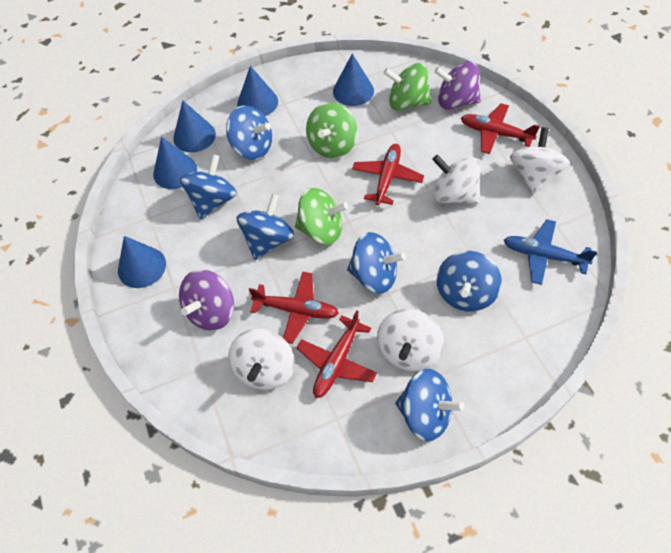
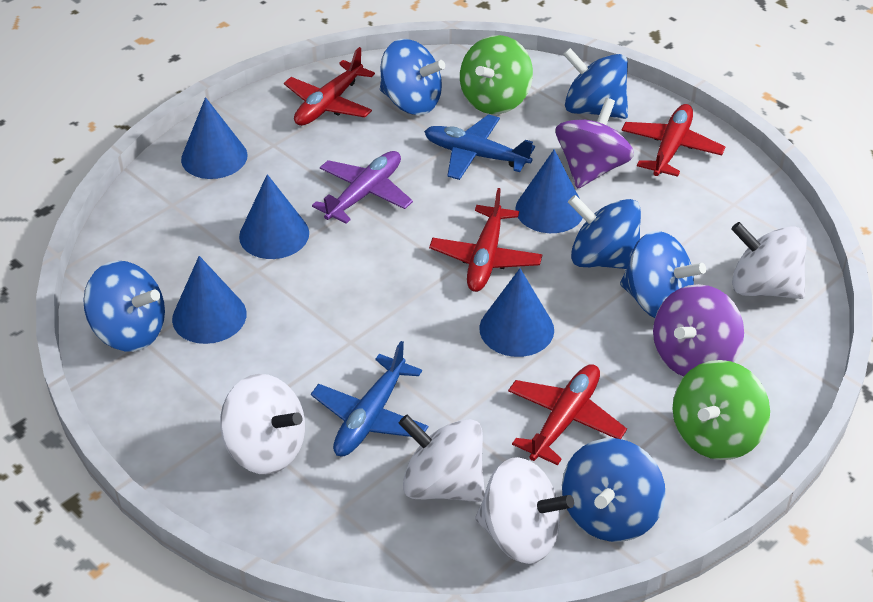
blue plane: 1 -> 2
green spinning top: 3 -> 2
purple plane: 0 -> 1

